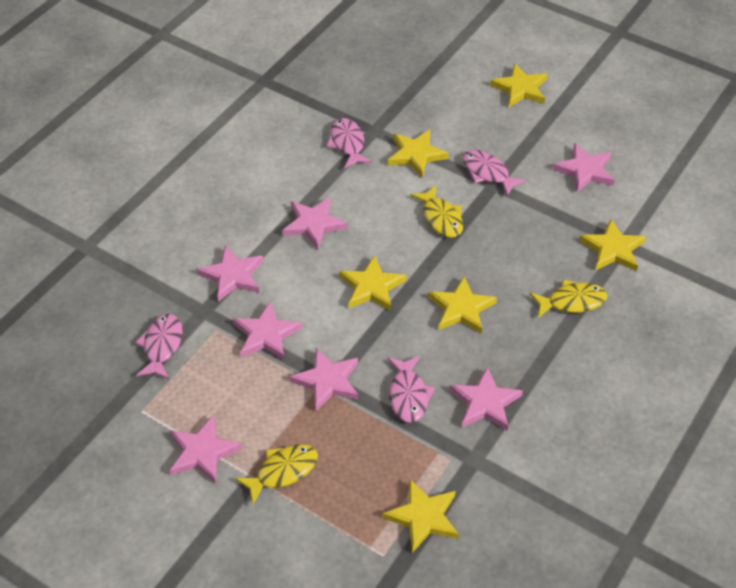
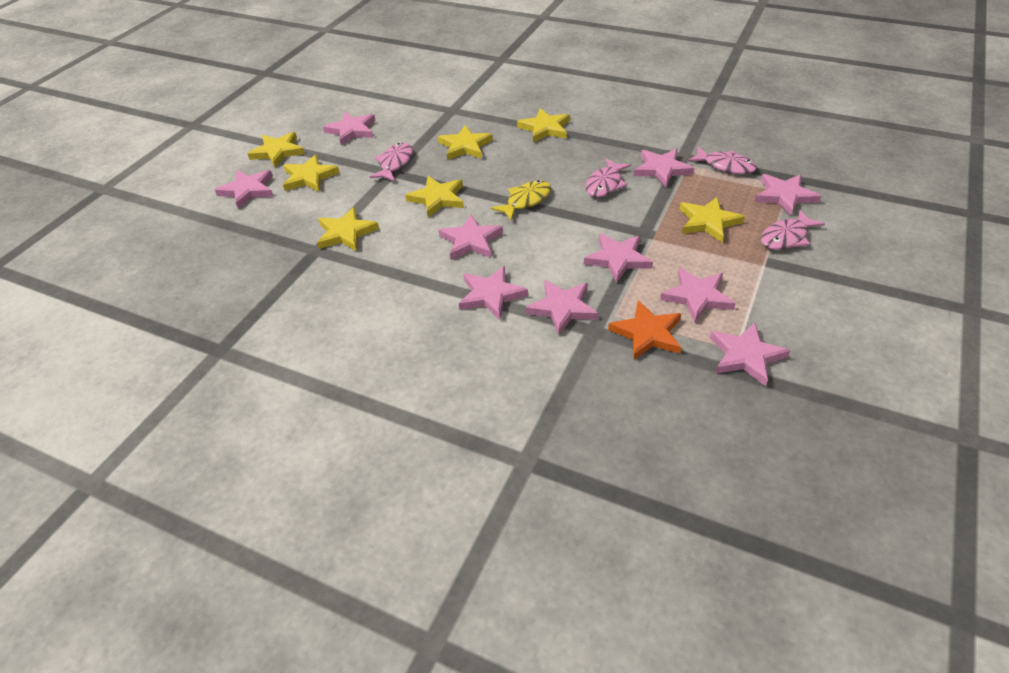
orange star: 0 -> 1
pink star: 7 -> 10
yellow fish: 3 -> 1
yellow star: 6 -> 7

